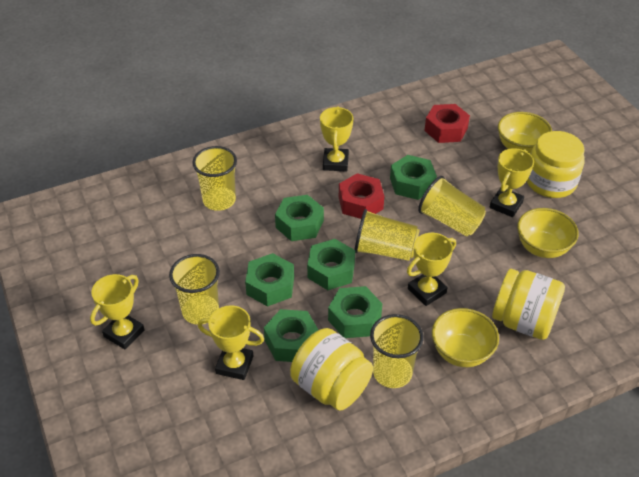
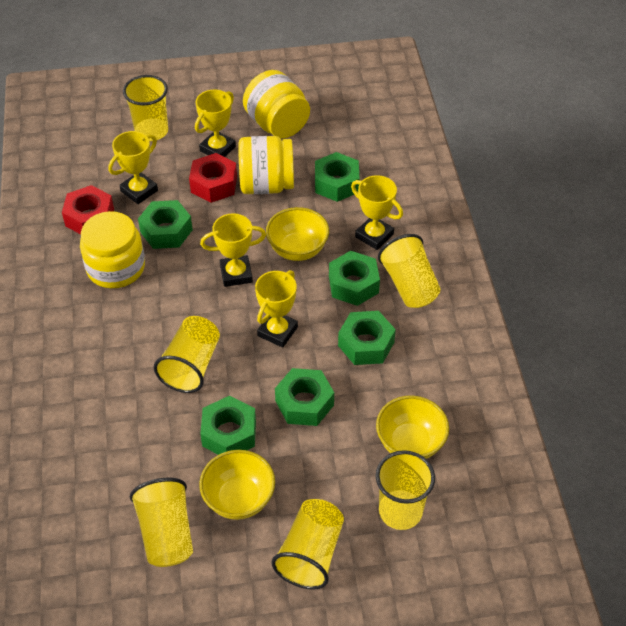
yellow cup: 5 -> 6

